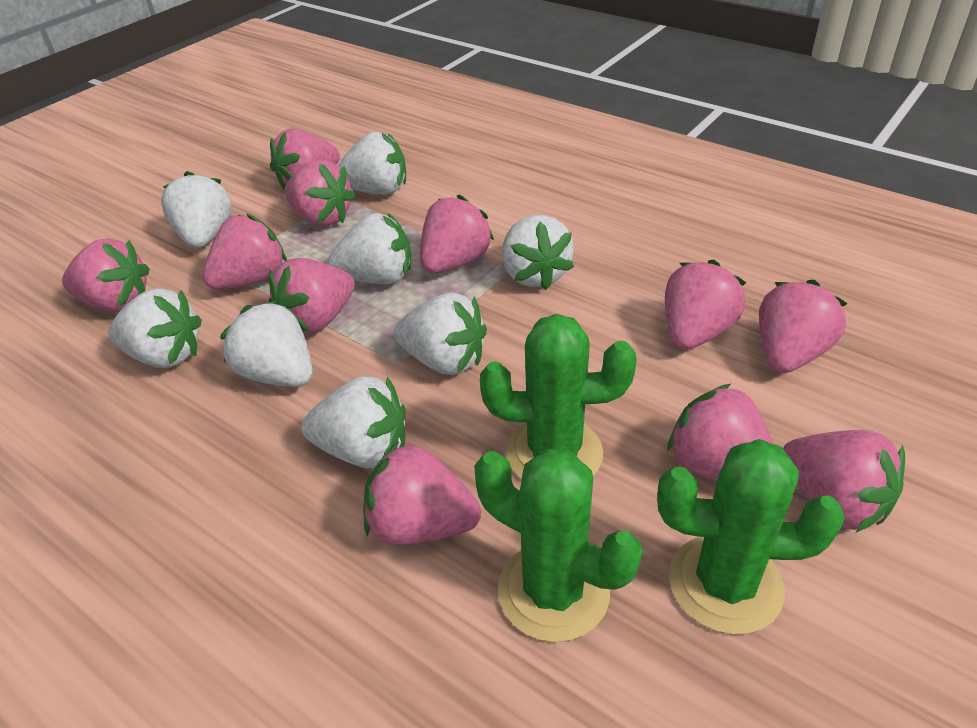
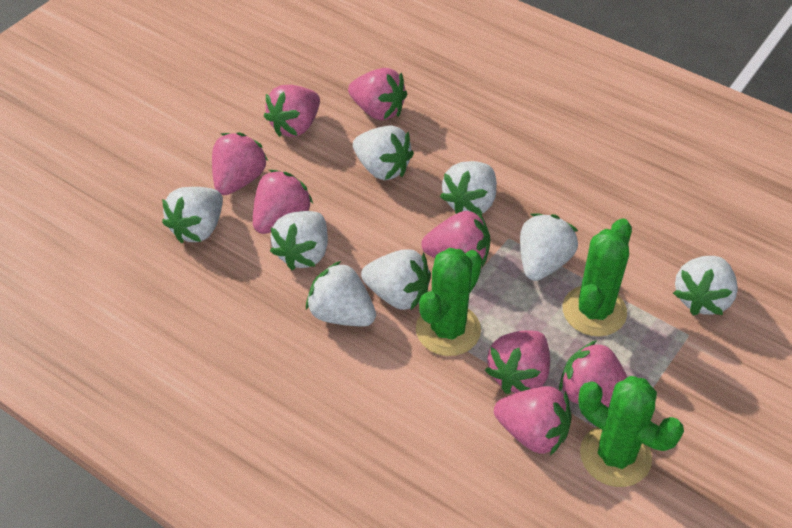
pink strawberry: 11 -> 8

